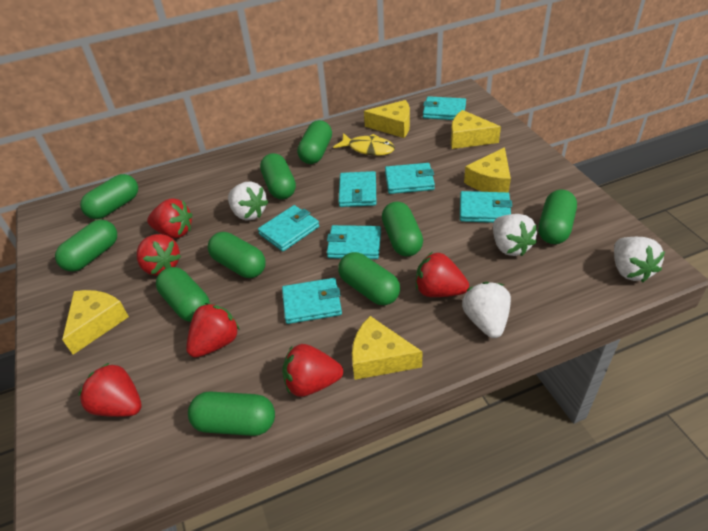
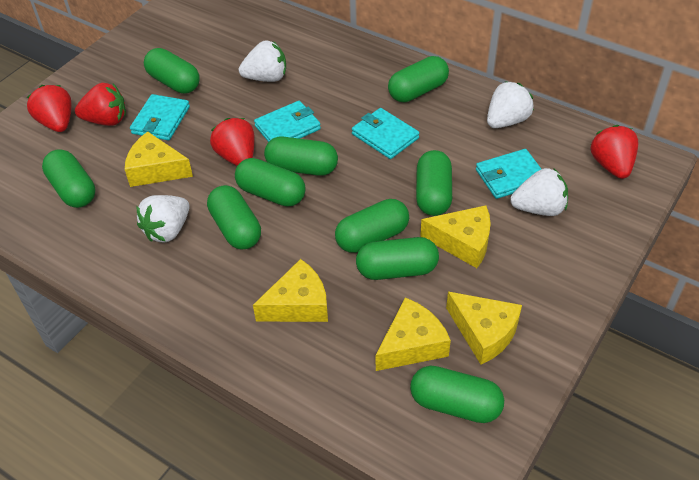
red strawberry: 6 -> 4
turquoise wallet: 7 -> 4
yellow fish: 1 -> 0

